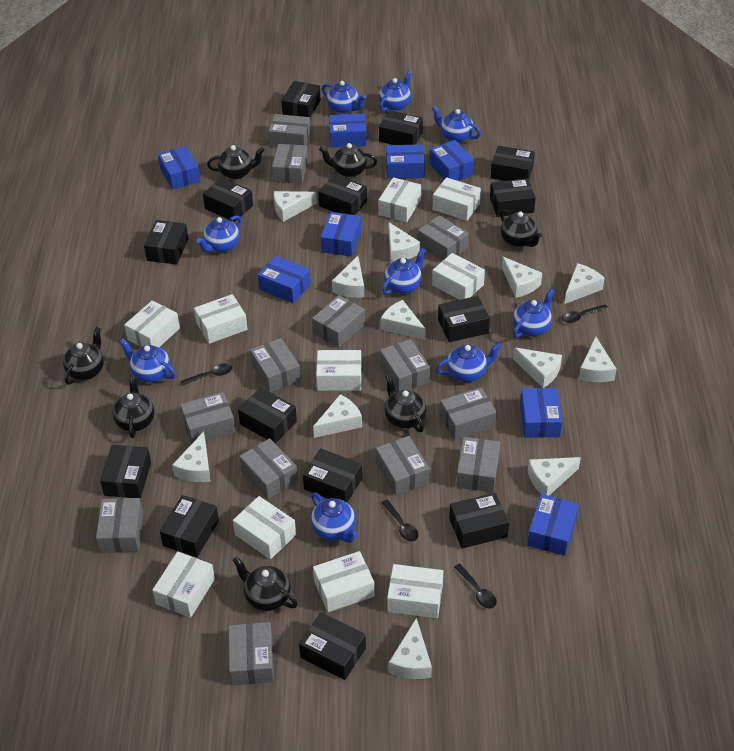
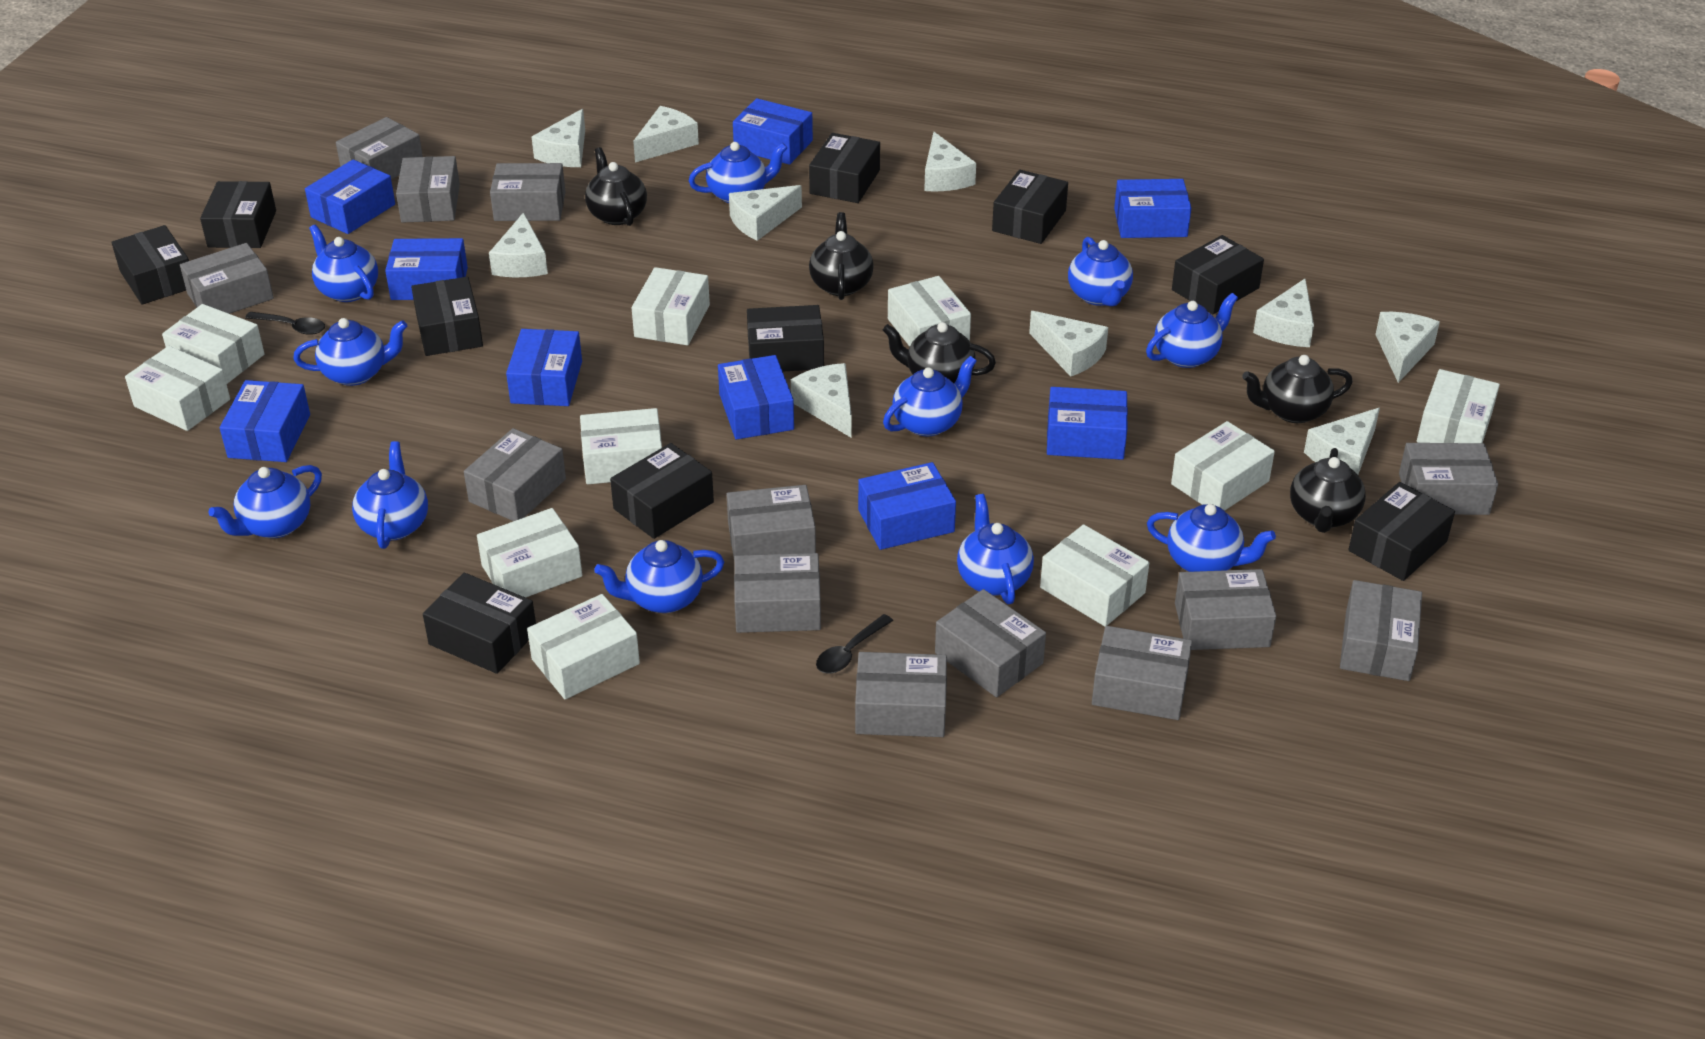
black box: 14 -> 10
black spoon: 4 -> 2
black teapot: 7 -> 5
blue box: 8 -> 9
blue teapot: 9 -> 11
white cheese: 12 -> 10

